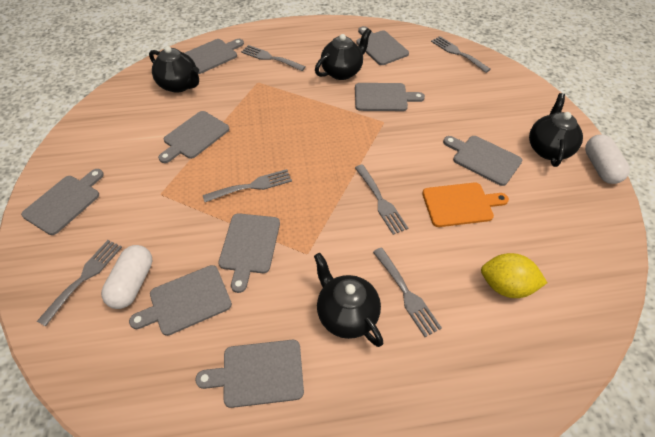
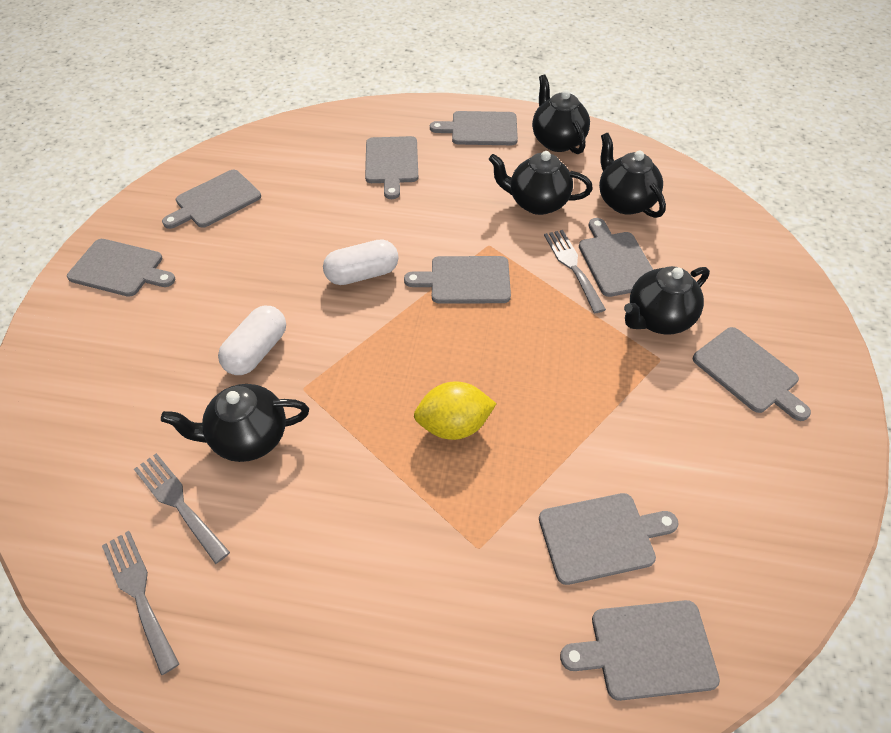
black teapot: 4 -> 5
grey fork: 6 -> 3
orange cutting board: 1 -> 0

